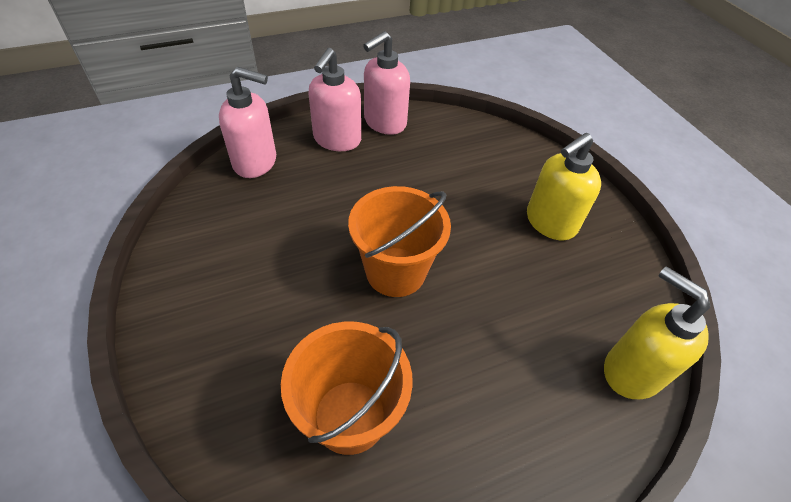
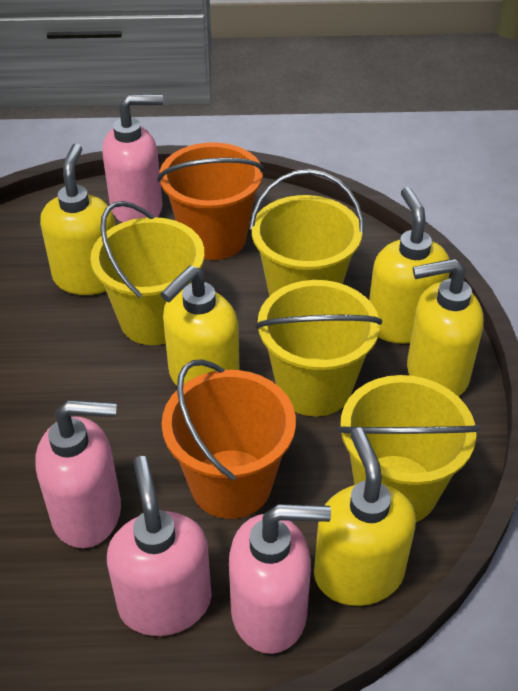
pink soap dispenser: 3 -> 4
yellow bucket: 0 -> 4
yellow soap dispenser: 2 -> 5

